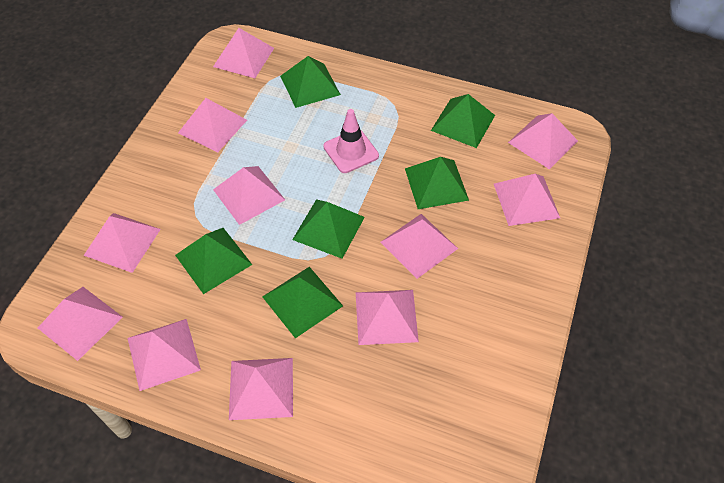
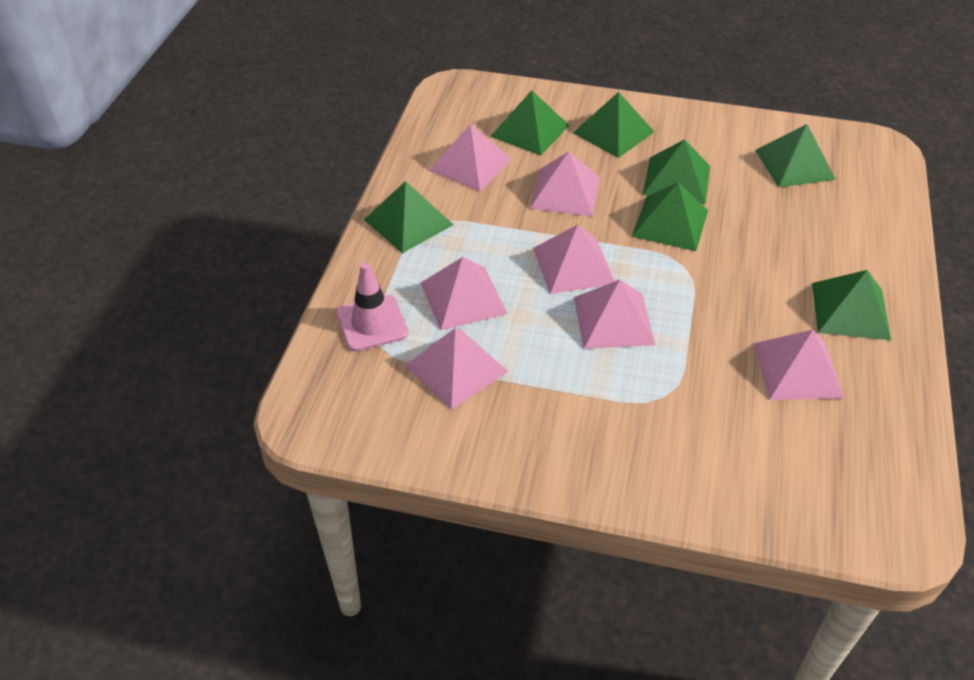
green pyramid: 6 -> 7
pink pyramid: 11 -> 7

